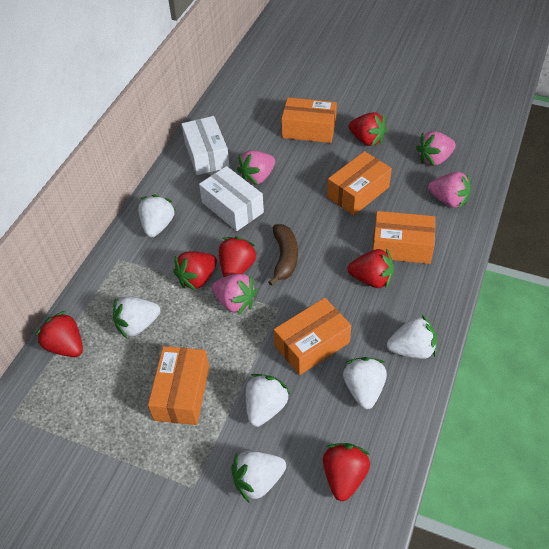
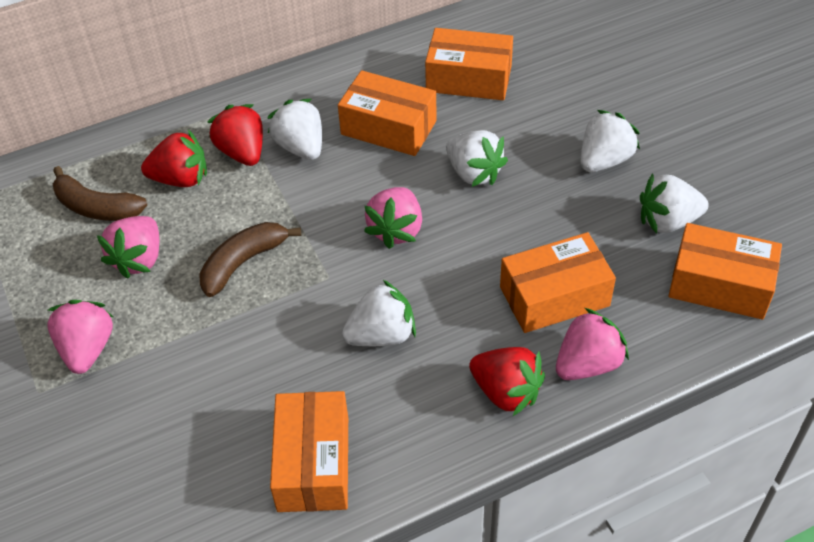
brown banana: 1 -> 2
red strawberry: 6 -> 3
white box: 2 -> 0
white strawberry: 6 -> 5

